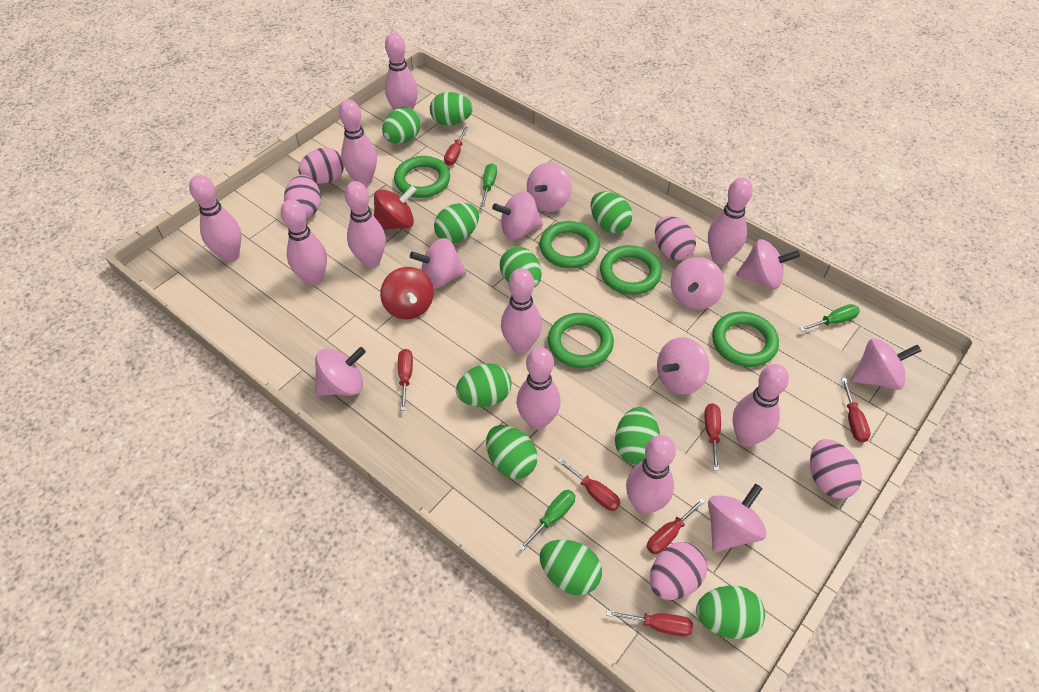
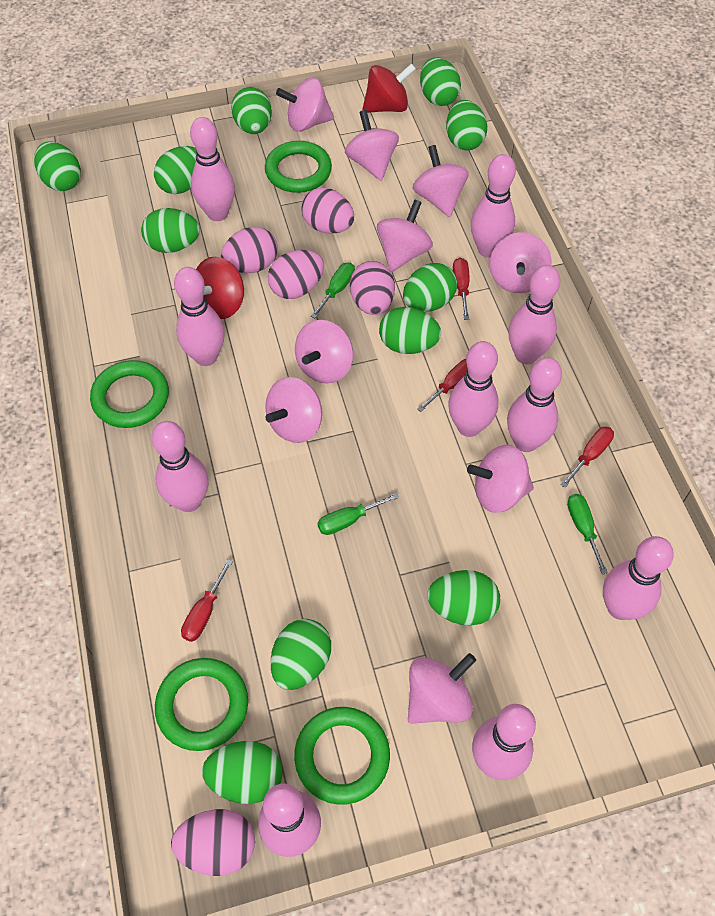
green egg: 10 -> 11
green ring: 5 -> 4
red screwdriver: 7 -> 4

